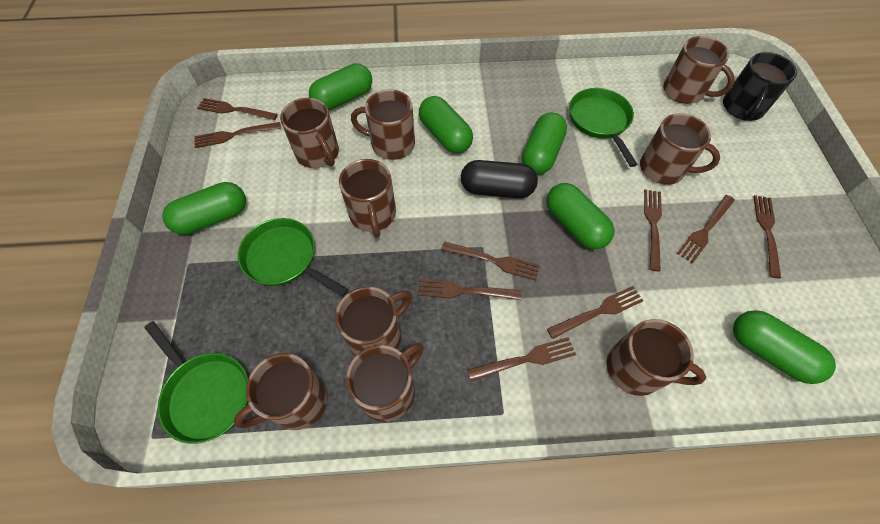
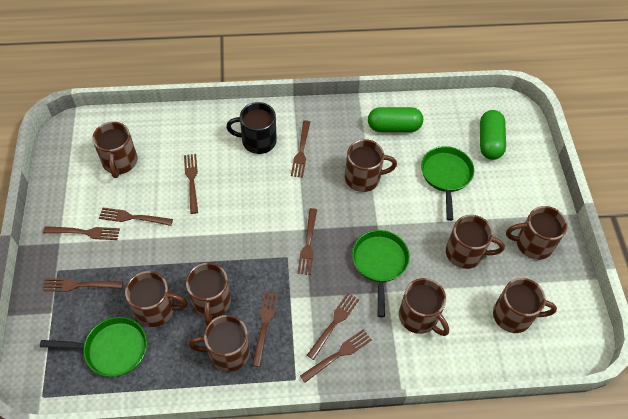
black capsule: 1 -> 0
green capsule: 6 -> 2

